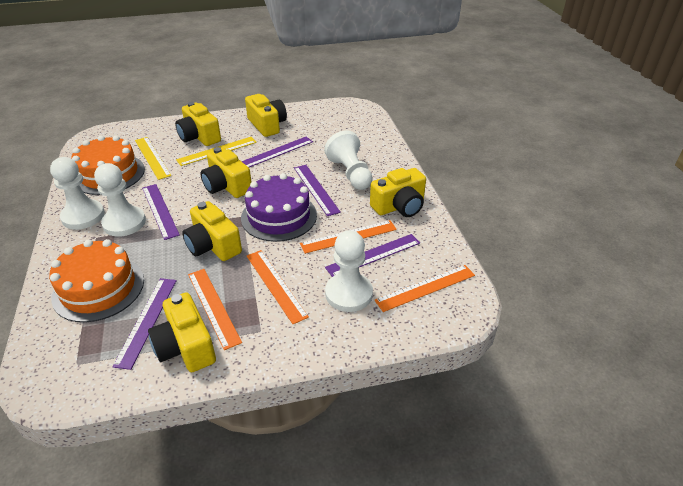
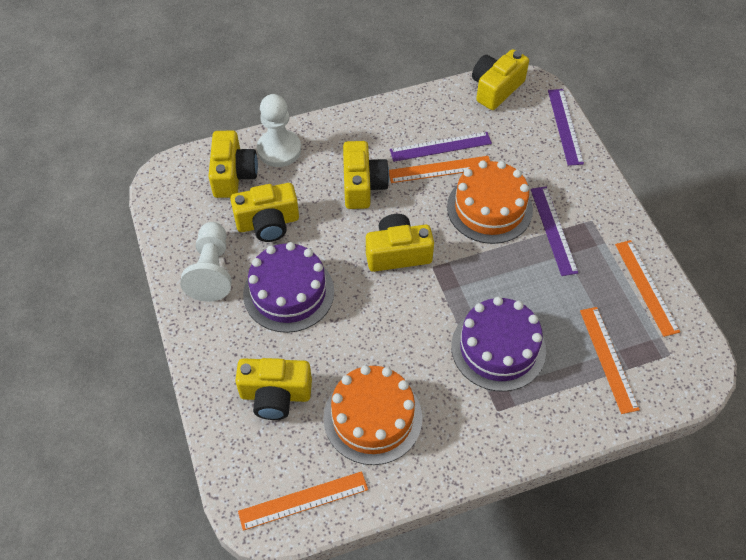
purple cake: 1 -> 2
purple ruler: 5 -> 3
white pawn: 4 -> 2
yellow ruler: 2 -> 0

